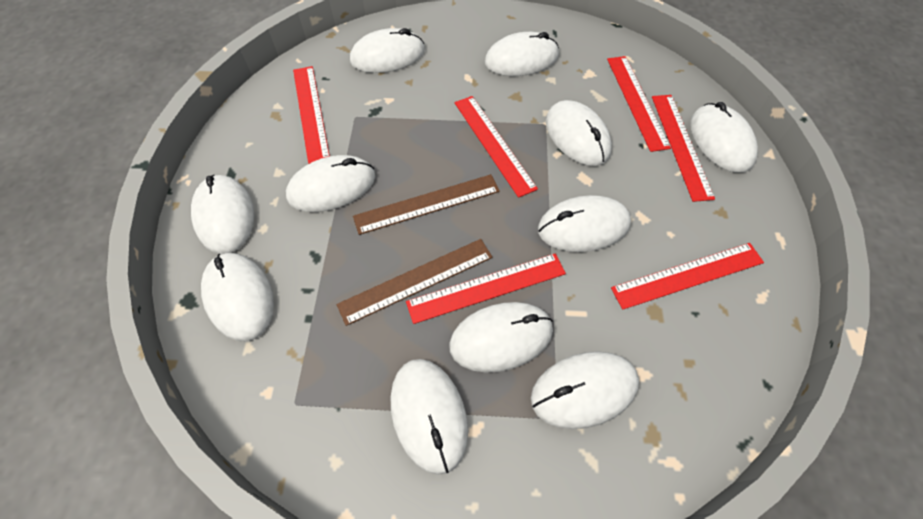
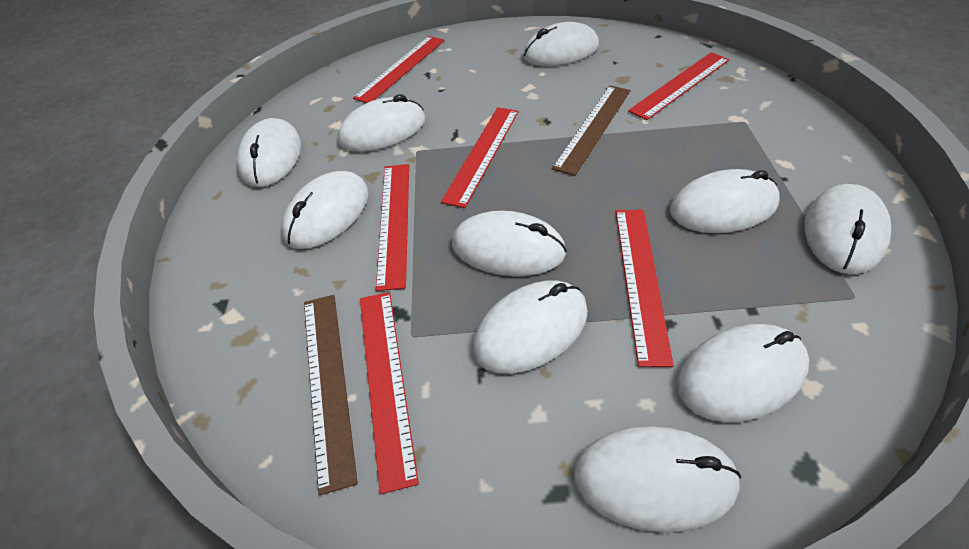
white mouse: 11 -> 10

